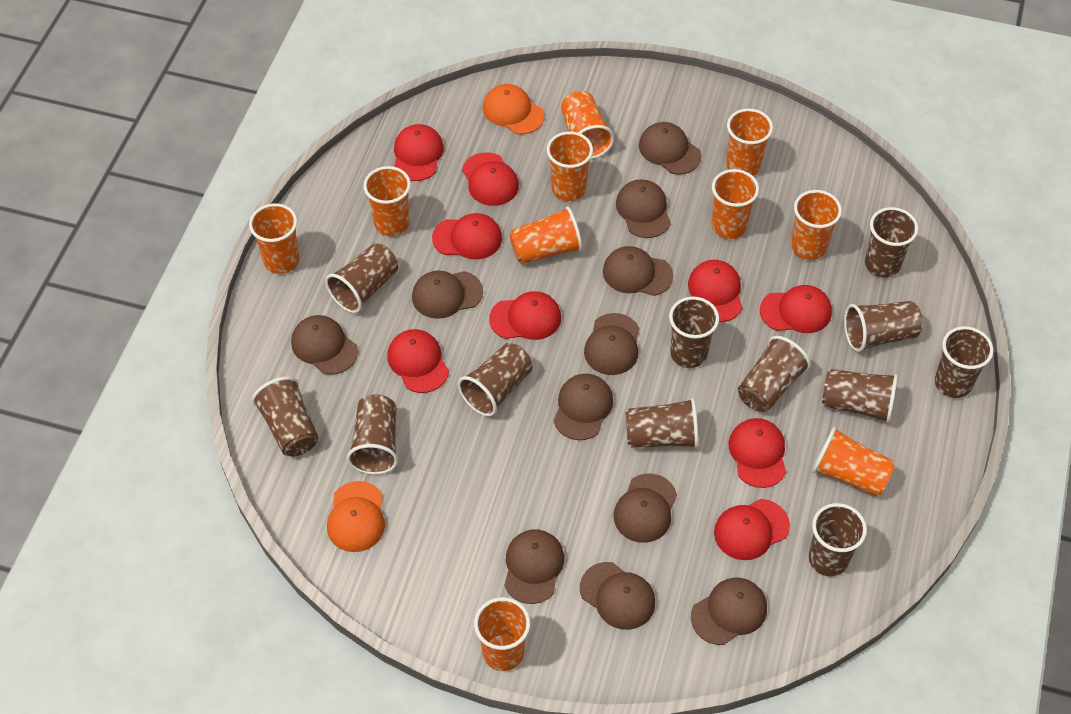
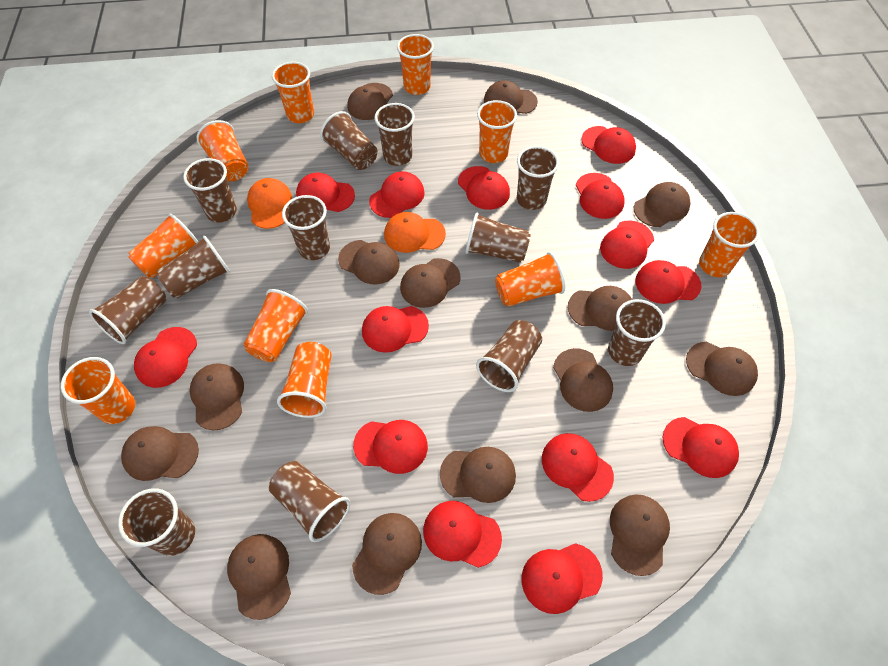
brown cap: 11 -> 14
red cap: 9 -> 14

